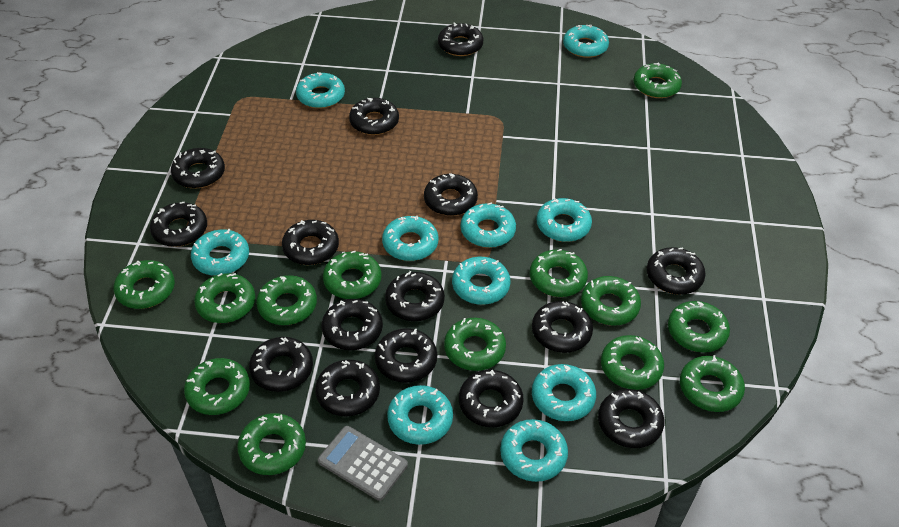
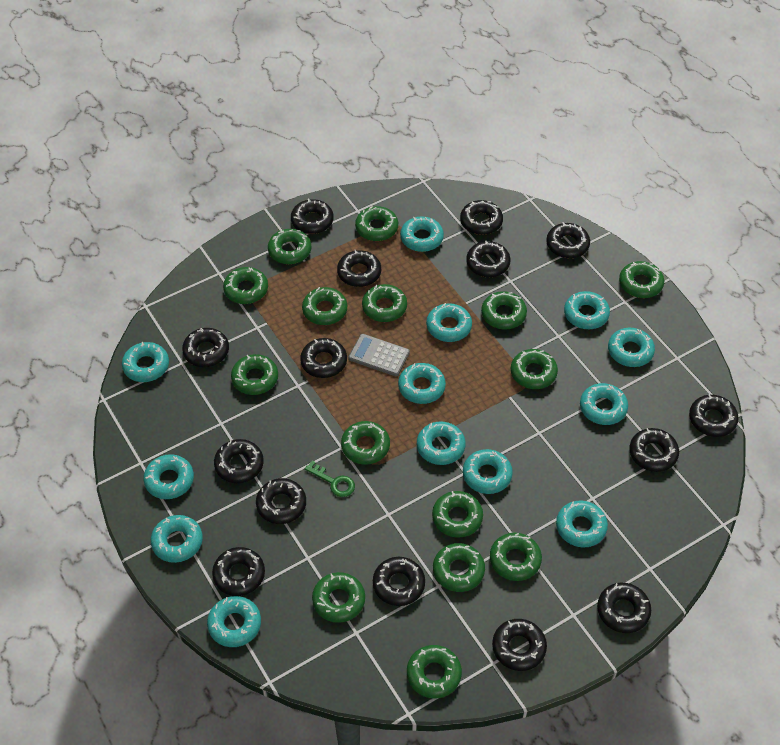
green donut: 13 -> 15
green key: 0 -> 1
turquoise donut: 10 -> 13

